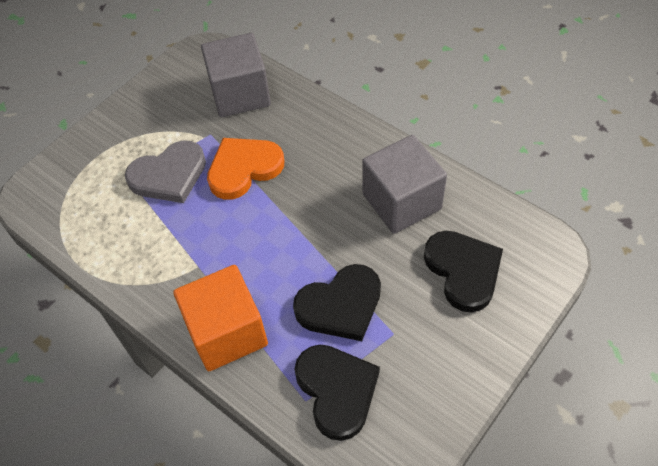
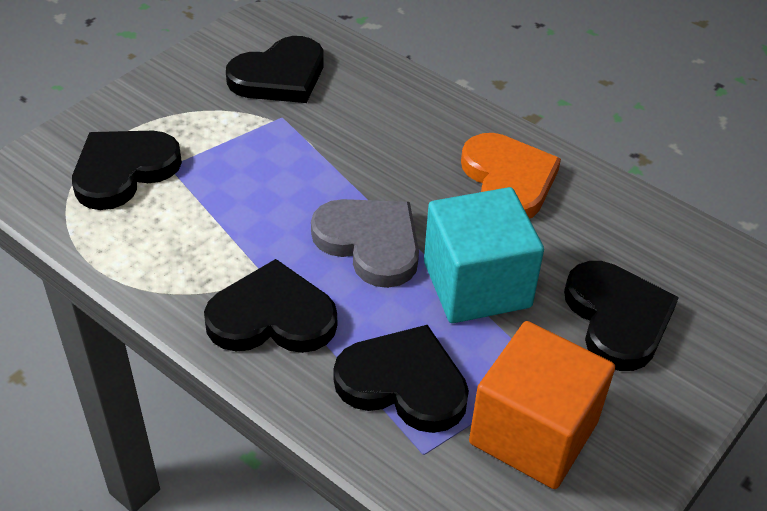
black heart: 3 -> 5
grey cube: 2 -> 0
turquoise cube: 0 -> 1

